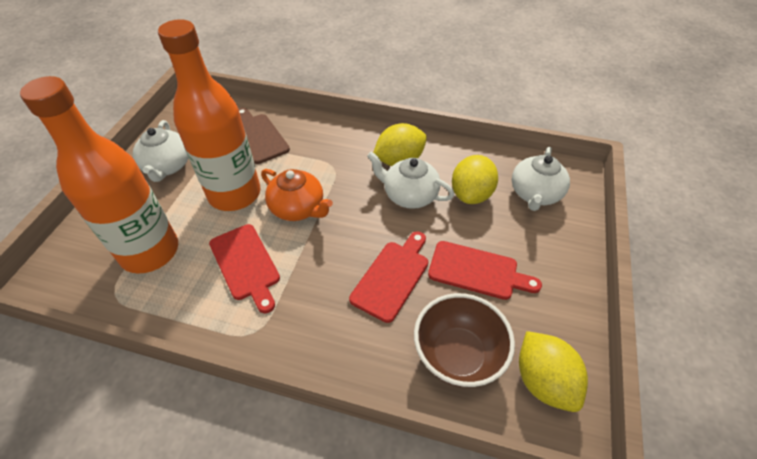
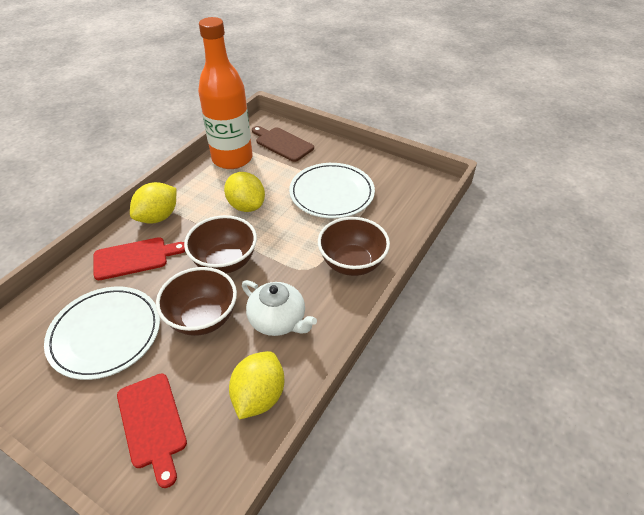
brown bowl: 1 -> 3
orange bottle: 2 -> 1
orange teapot: 1 -> 0
red cutting board: 3 -> 2
white plate: 0 -> 2
white teapot: 3 -> 1

